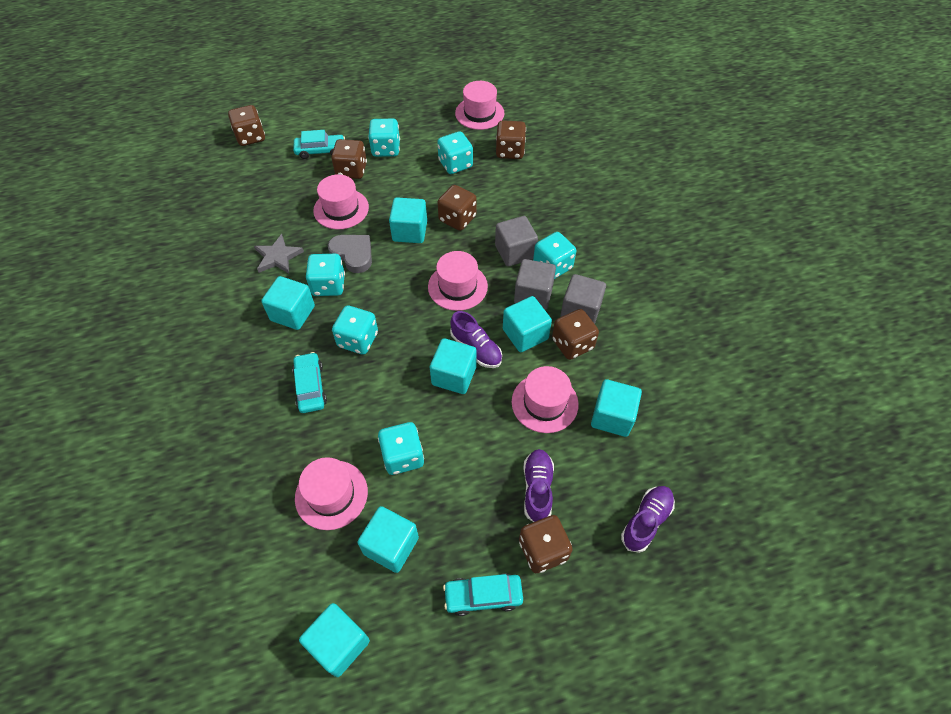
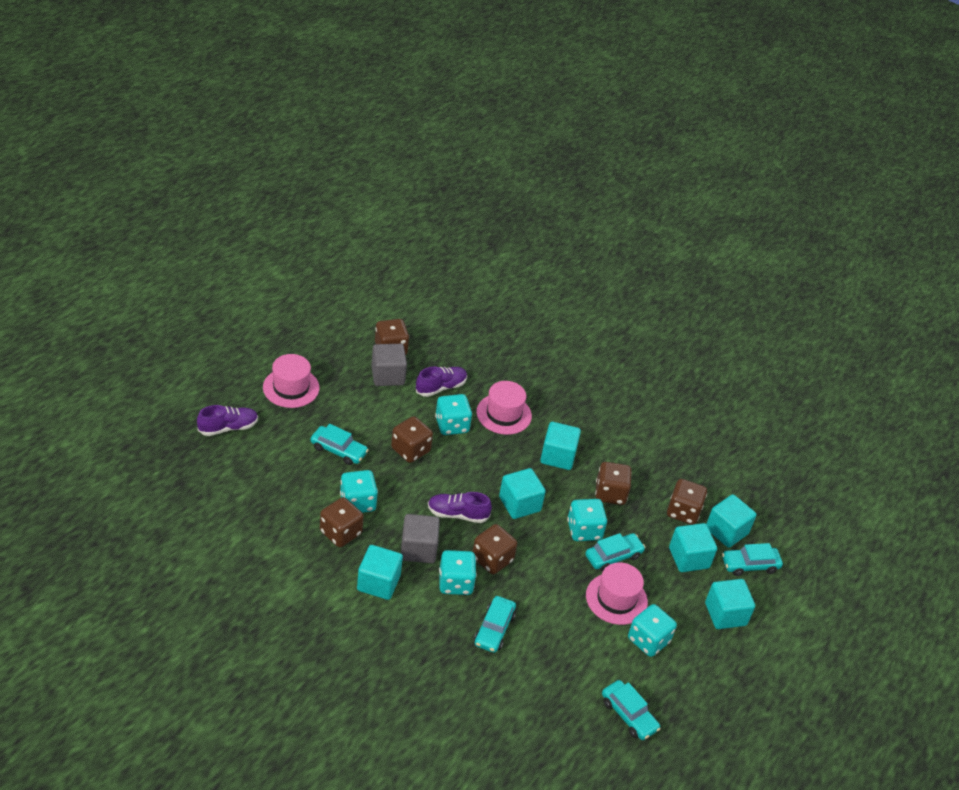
grey cube: 3 -> 2
grey heart: 1 -> 0
grey star: 1 -> 0
pink hat: 5 -> 3
turquoise car: 3 -> 5
turquoise cube: 7 -> 6
turquoise dice: 6 -> 5

